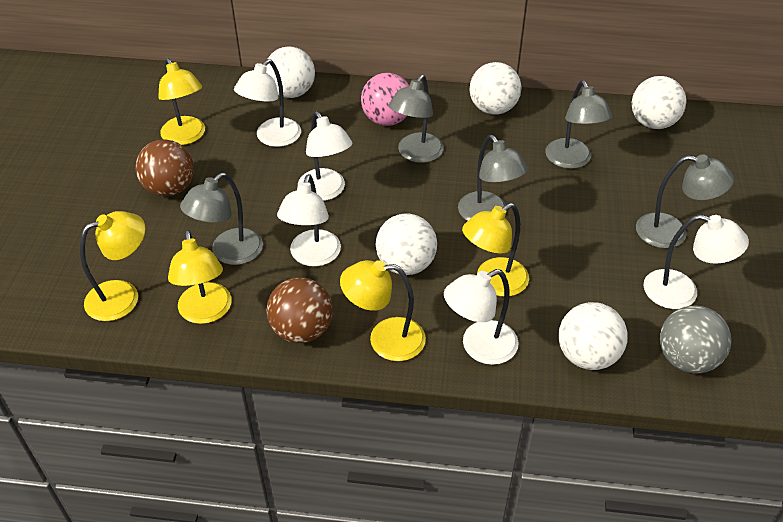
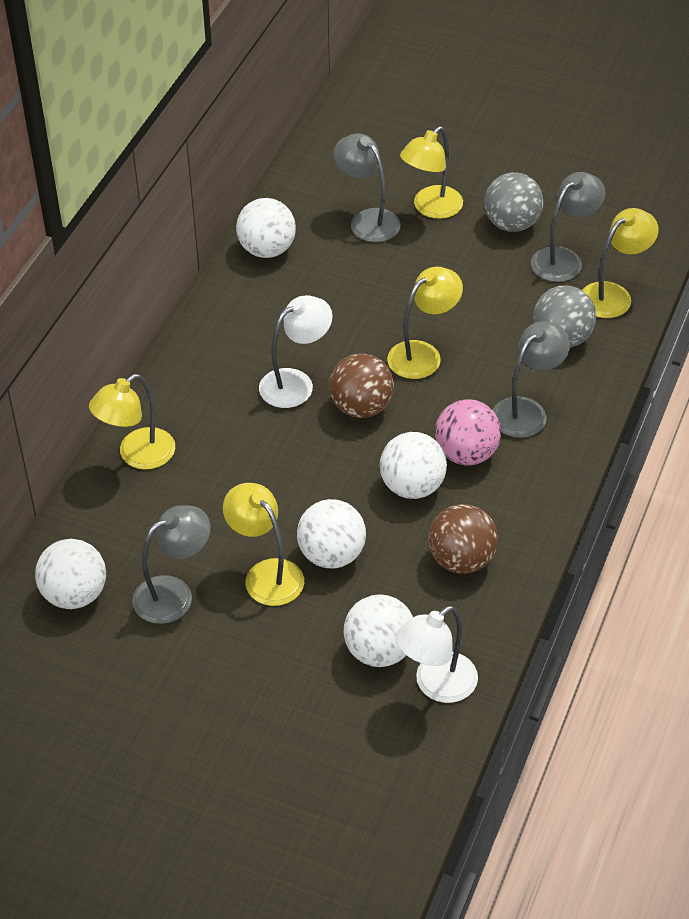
grey ball: 1 -> 2
grey lamp: 5 -> 4
white lamp: 5 -> 2

